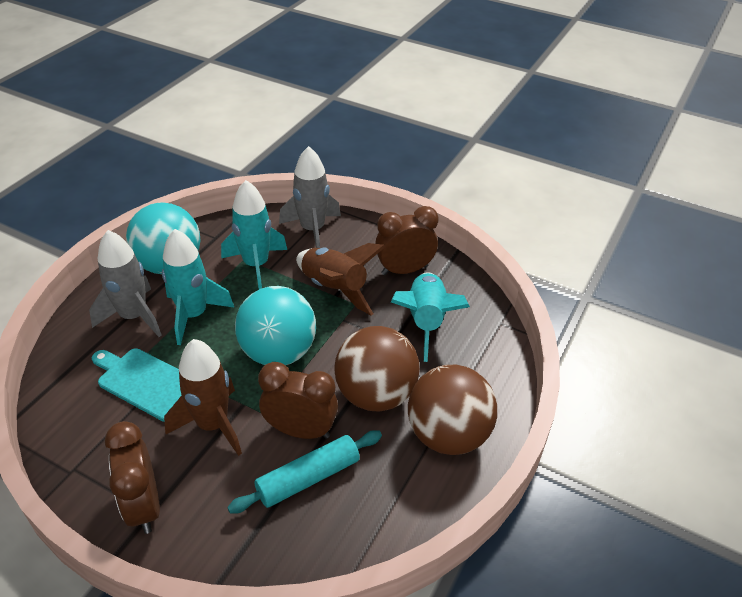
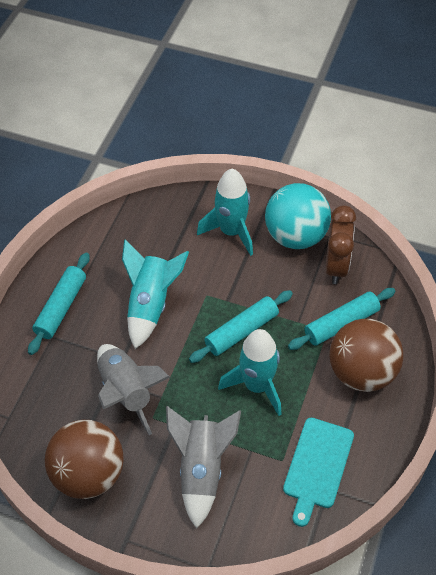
brown clock: 3 -> 1
brown rocket: 2 -> 0
turquoise ball: 2 -> 1
turquoise rolling pin: 1 -> 3

